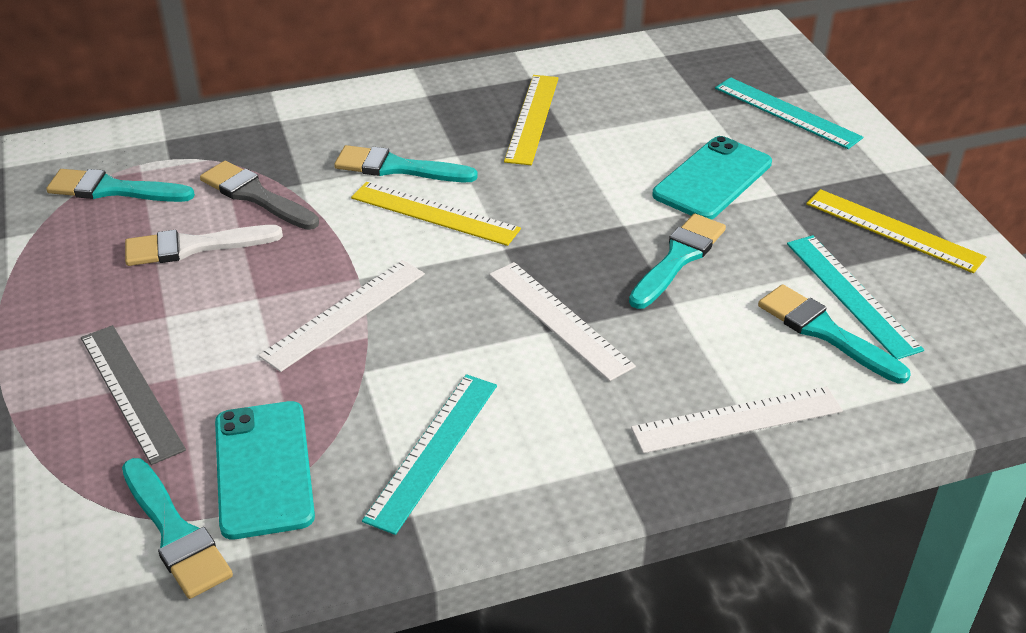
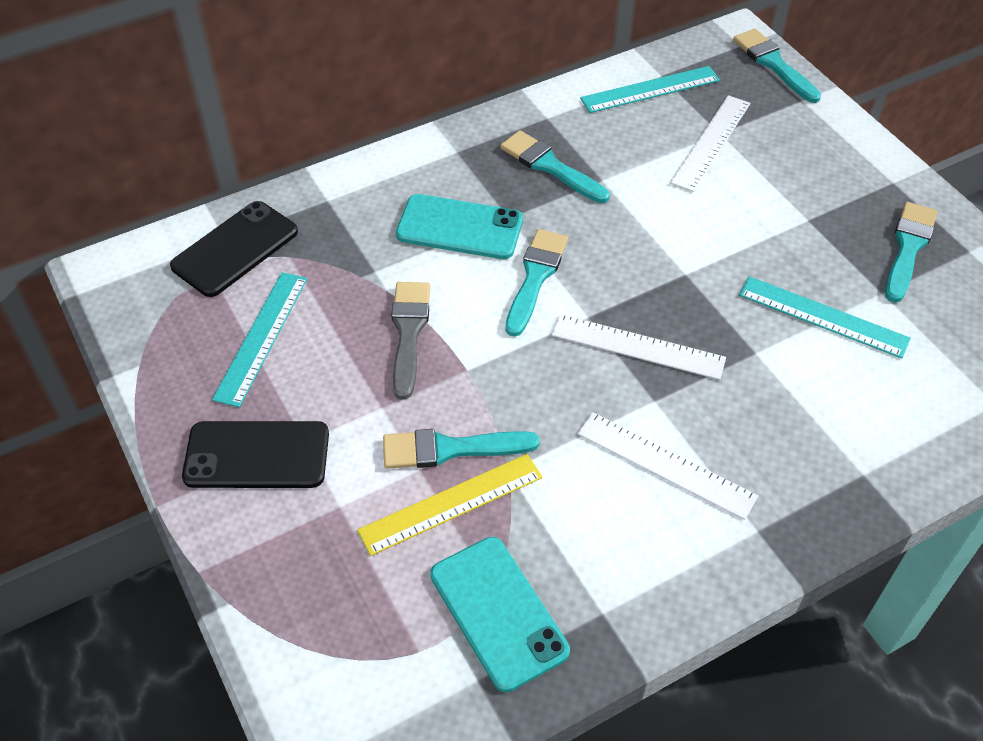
black phone: 0 -> 2
grey ruler: 1 -> 0
white brush: 1 -> 0
yellow ruler: 3 -> 1

